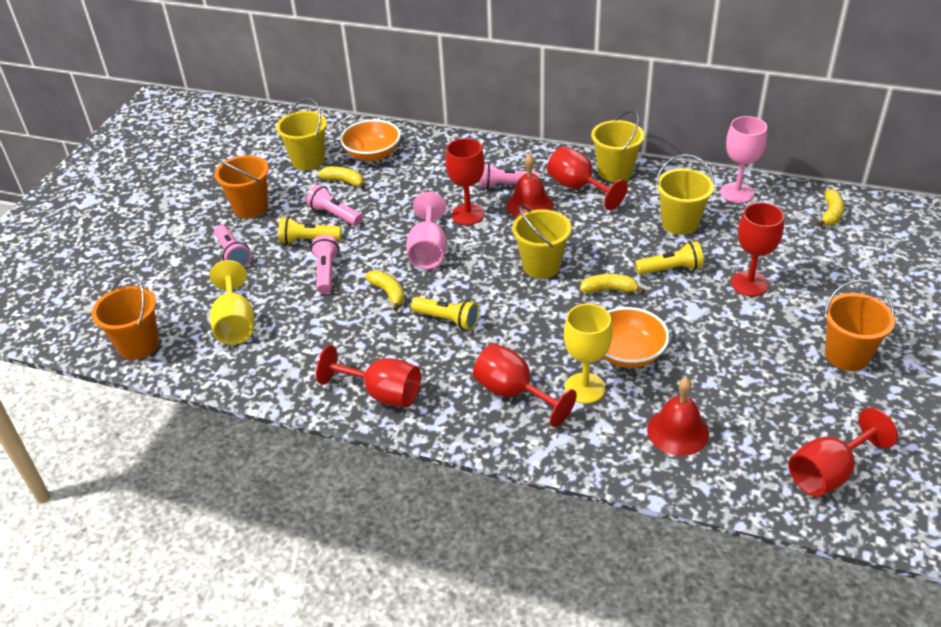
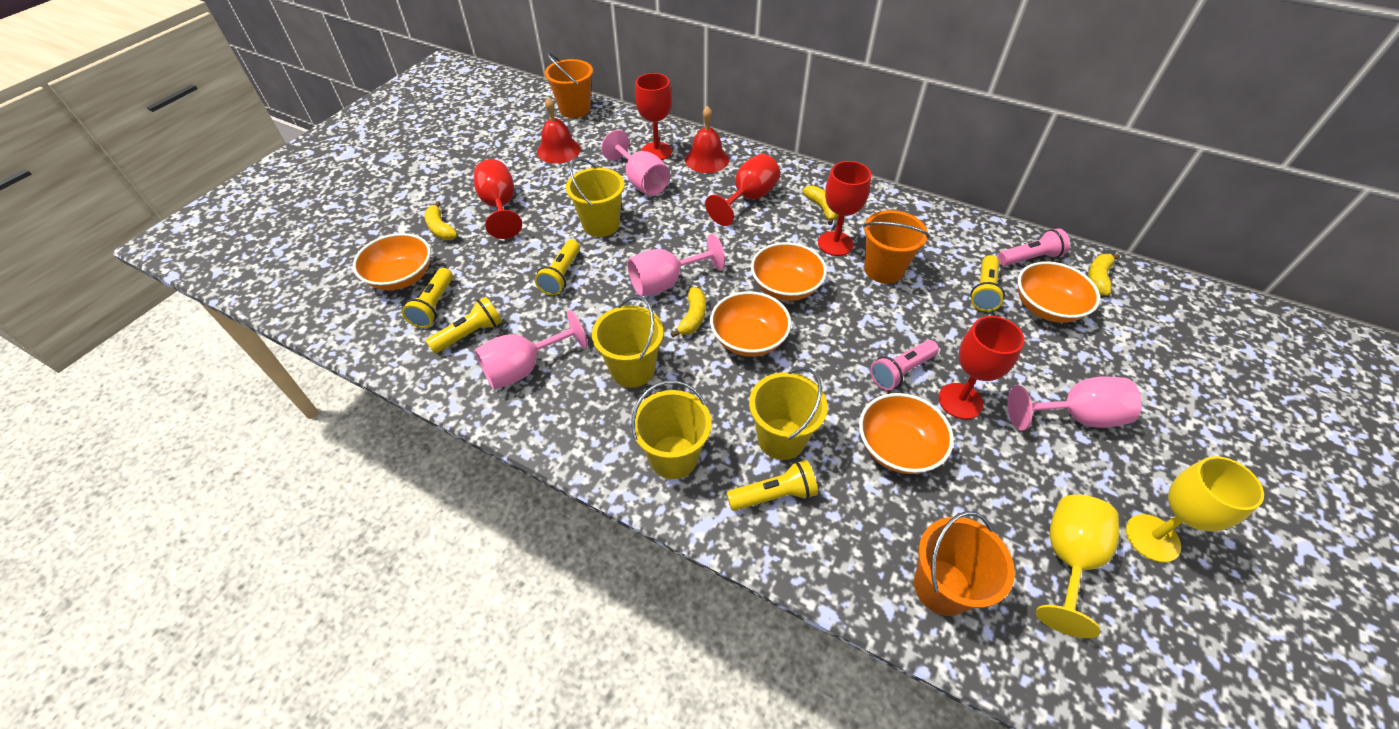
orange bowl: 2 -> 5
pink flashlight: 4 -> 2
pink goblet: 2 -> 4
red goblet: 6 -> 5
yellow flashlight: 3 -> 5

